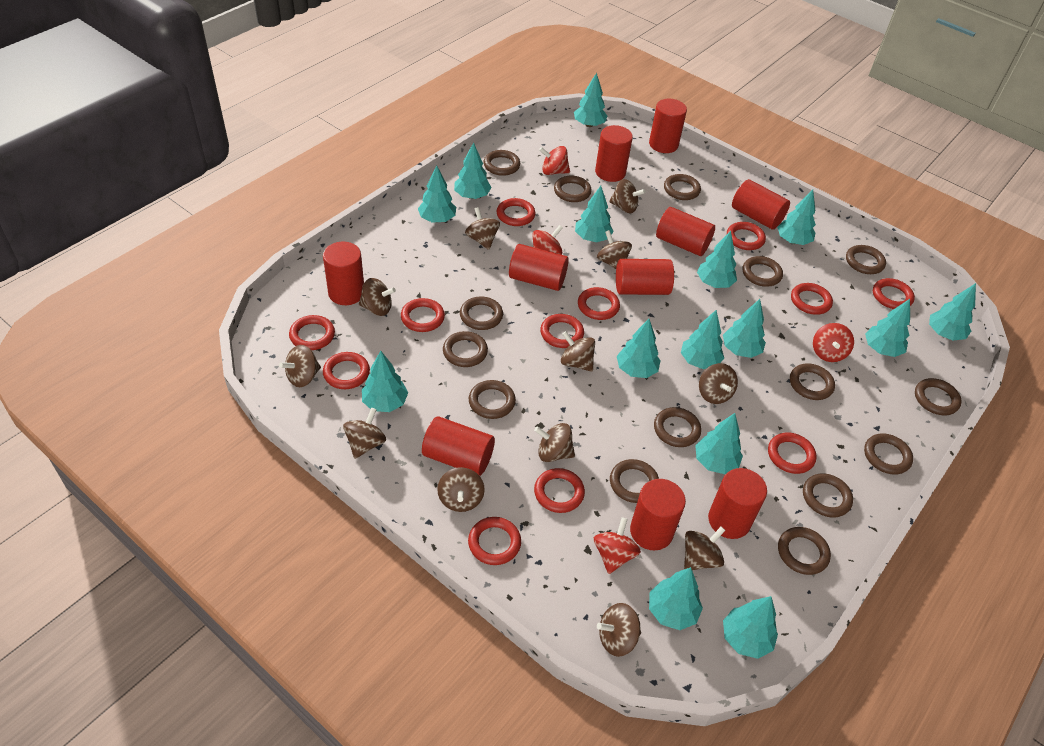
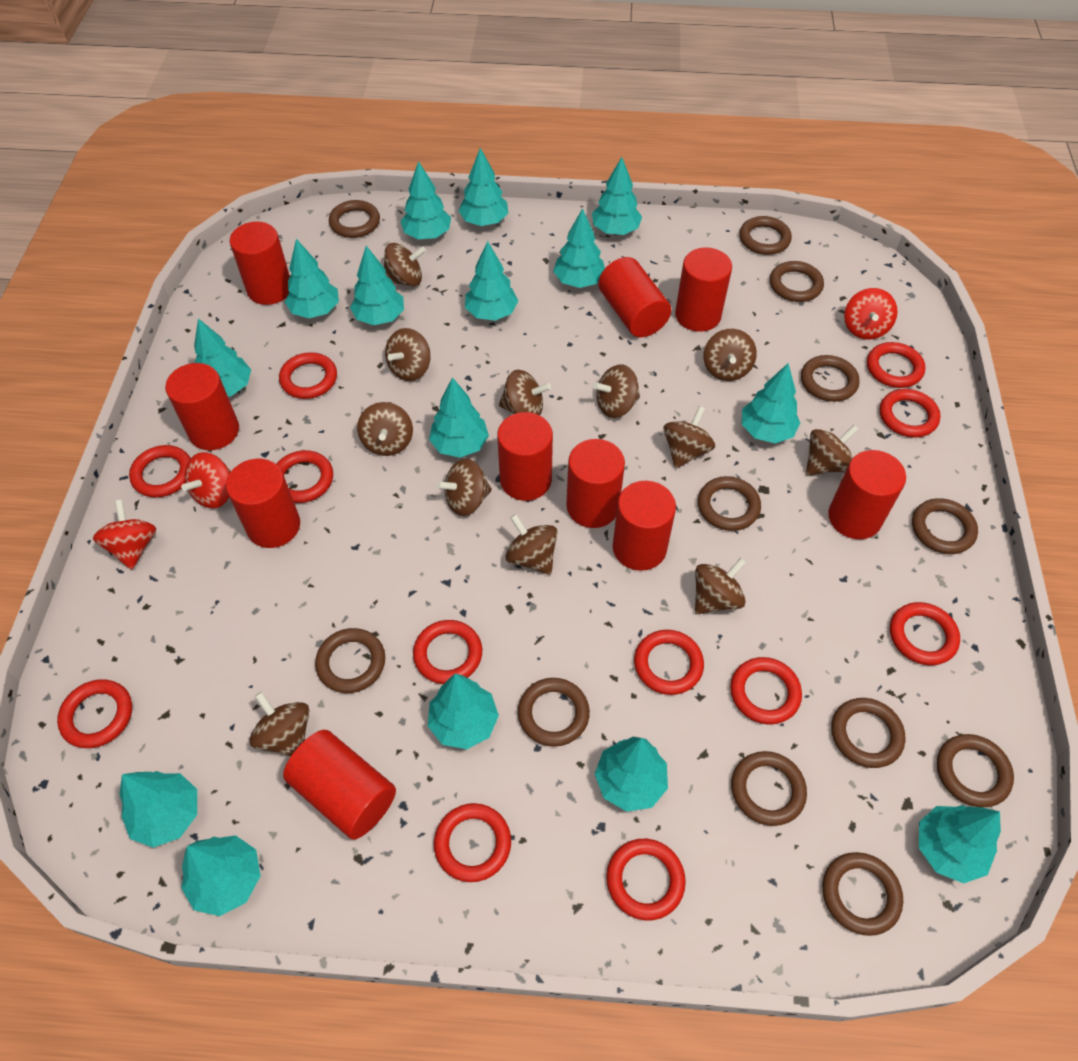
brown ring: 15 -> 12
red spinning top: 4 -> 3

